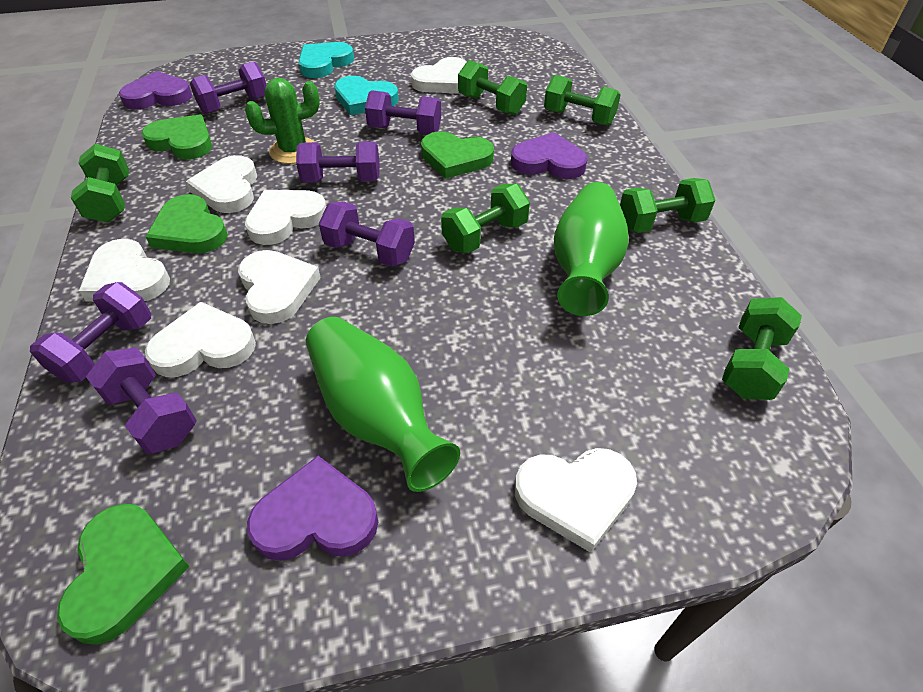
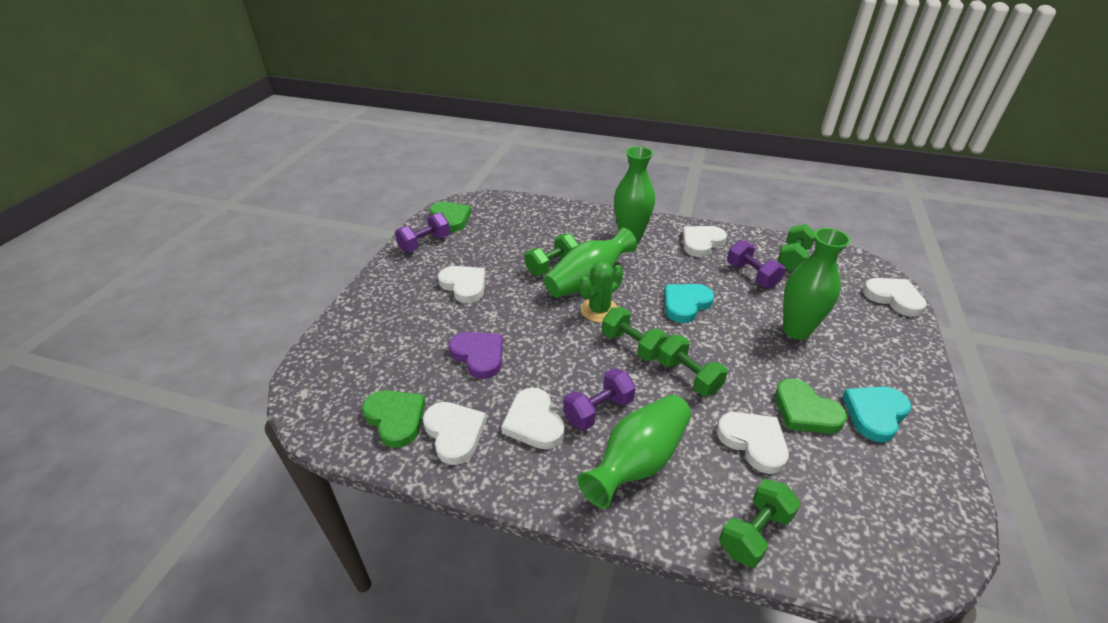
green dumbbell: 6 -> 5
green heart: 4 -> 3
green vase: 2 -> 4
purple dumbbell: 6 -> 3
purple heart: 3 -> 1
white heart: 7 -> 6

